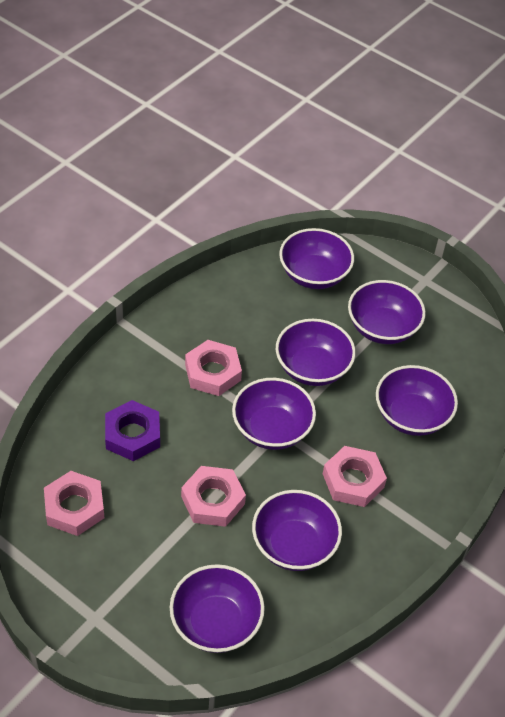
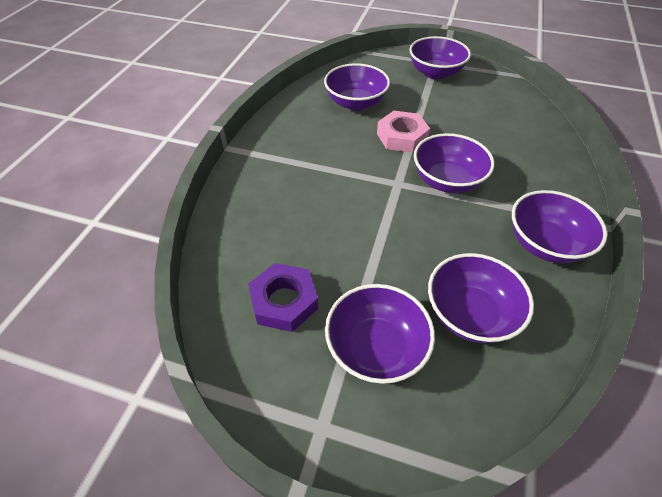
pink nut: 4 -> 1
purple bowl: 7 -> 6

